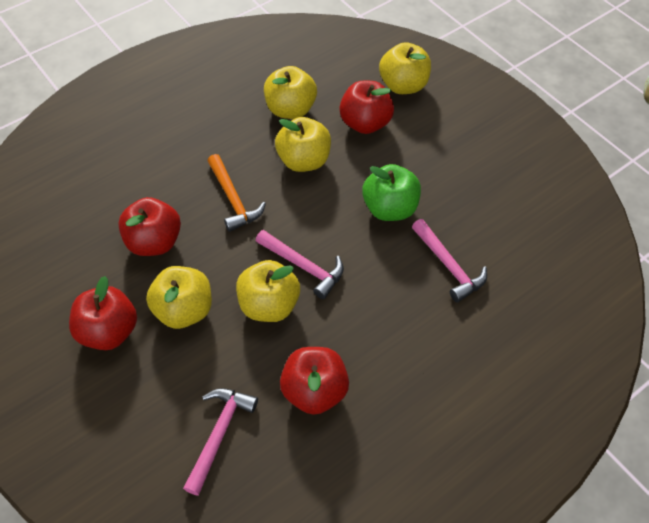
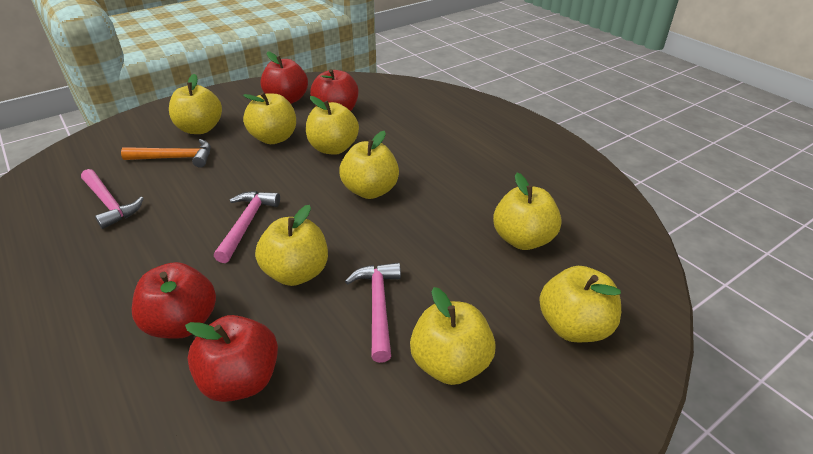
green apple: 1 -> 0
yellow apple: 5 -> 8

